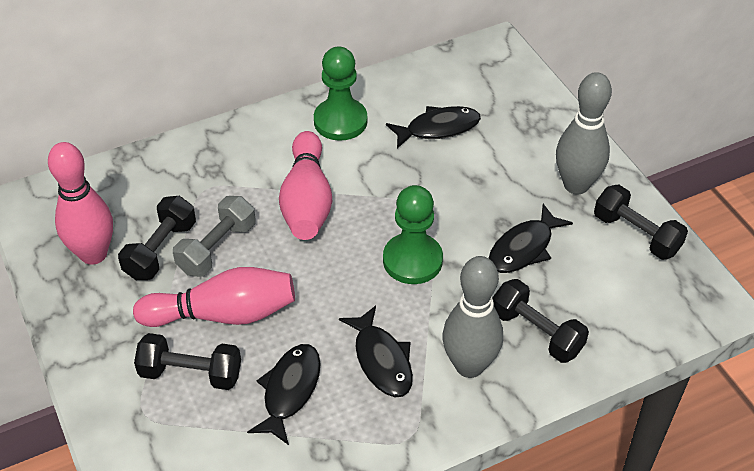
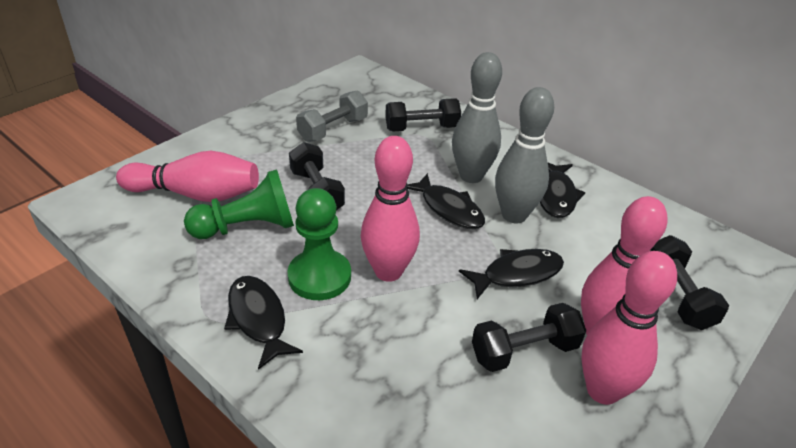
pink bowling pin: 3 -> 4

